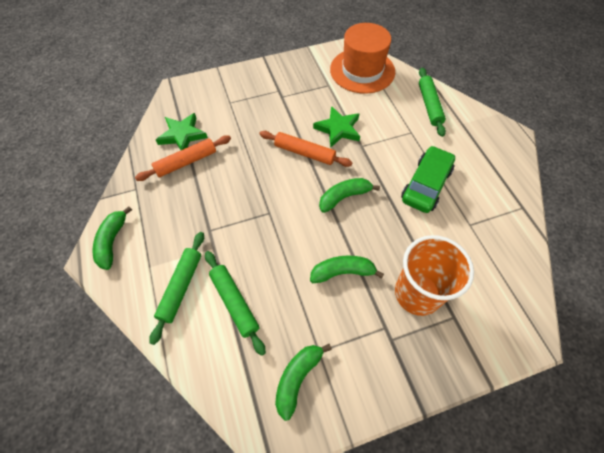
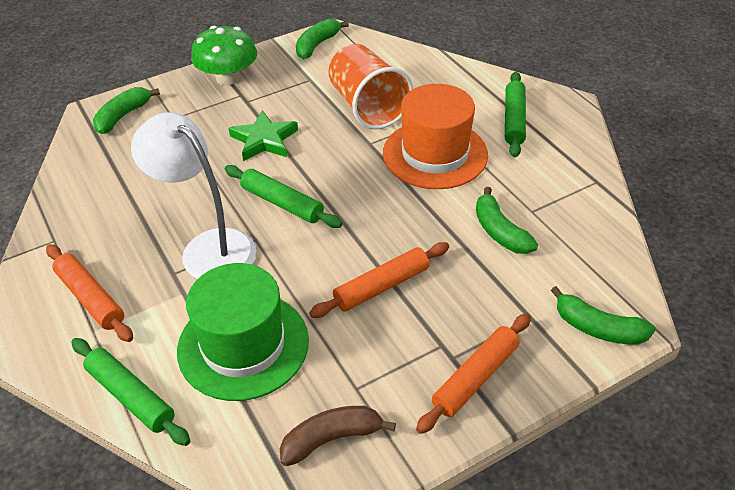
brown banana: 0 -> 1
green car: 1 -> 0
green hat: 0 -> 1
green mushroom: 0 -> 1
green star: 2 -> 1
orange rolling pin: 2 -> 3
white lamp: 0 -> 1

